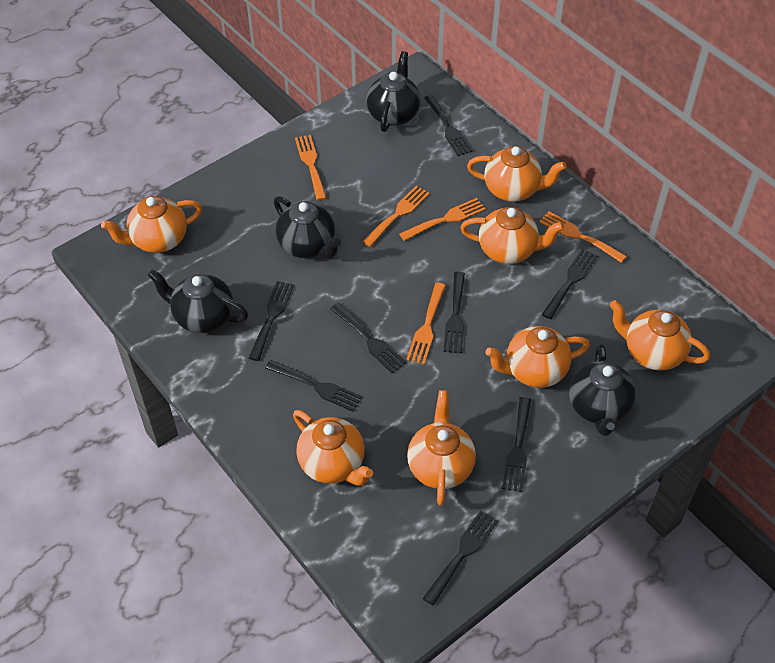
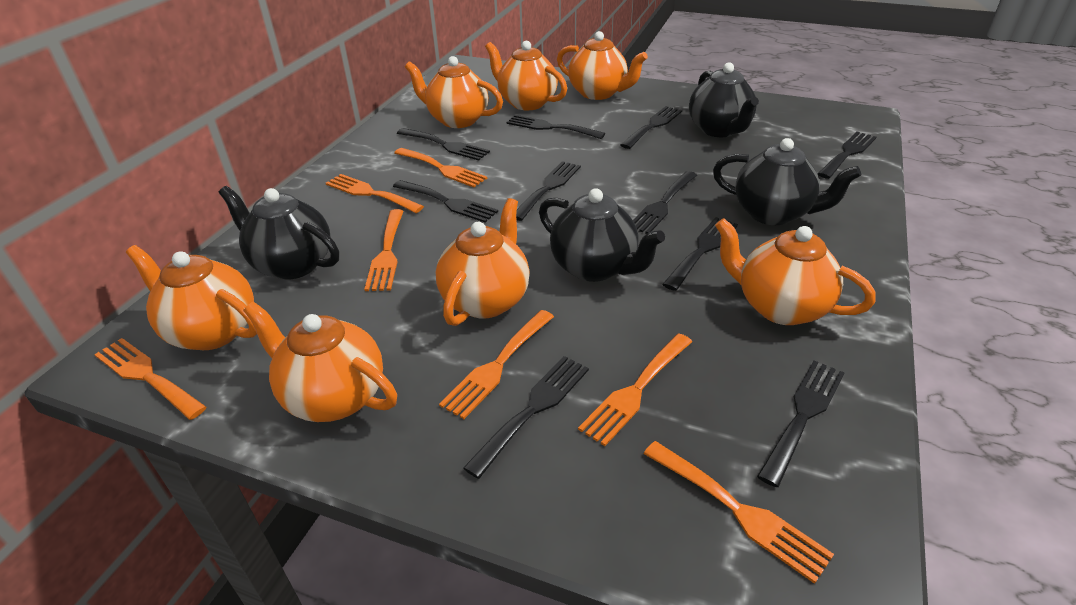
black fork: 8 -> 10
orange fork: 5 -> 7

